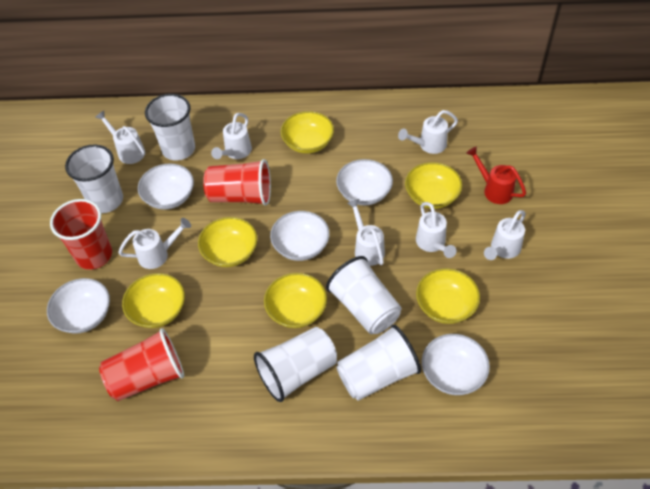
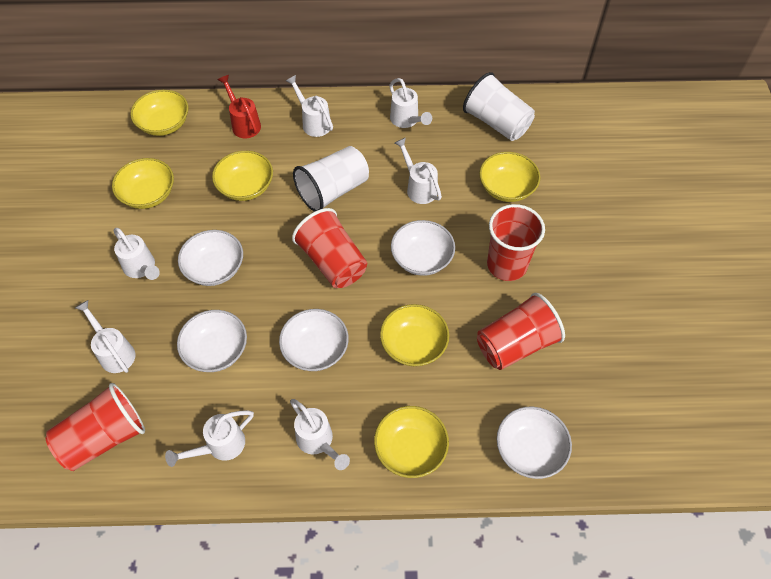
red cup: 3 -> 4
white cup: 5 -> 2

